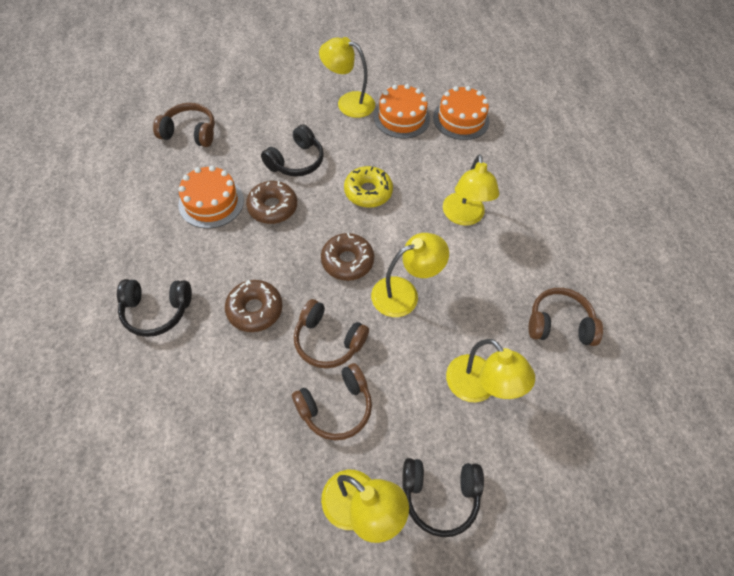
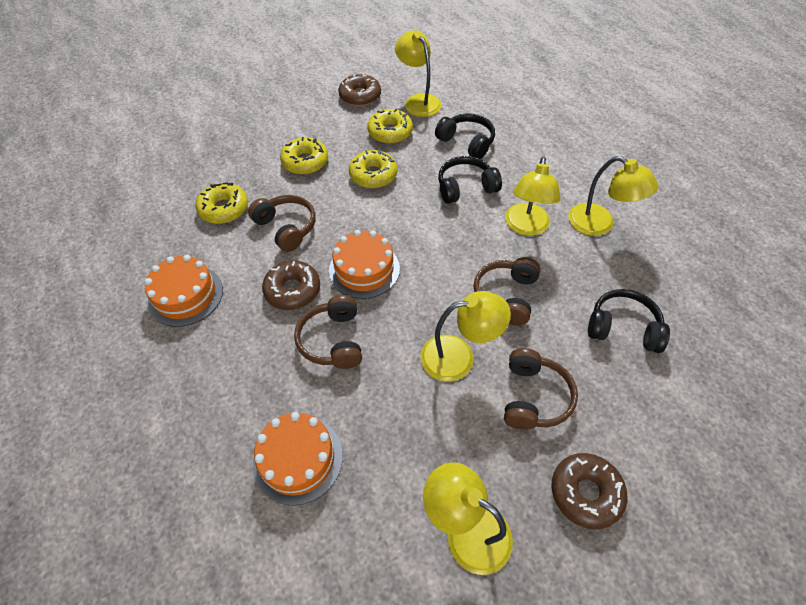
yellow donut: 1 -> 4

